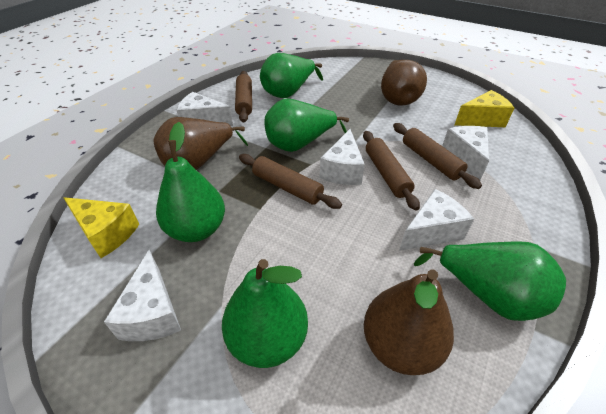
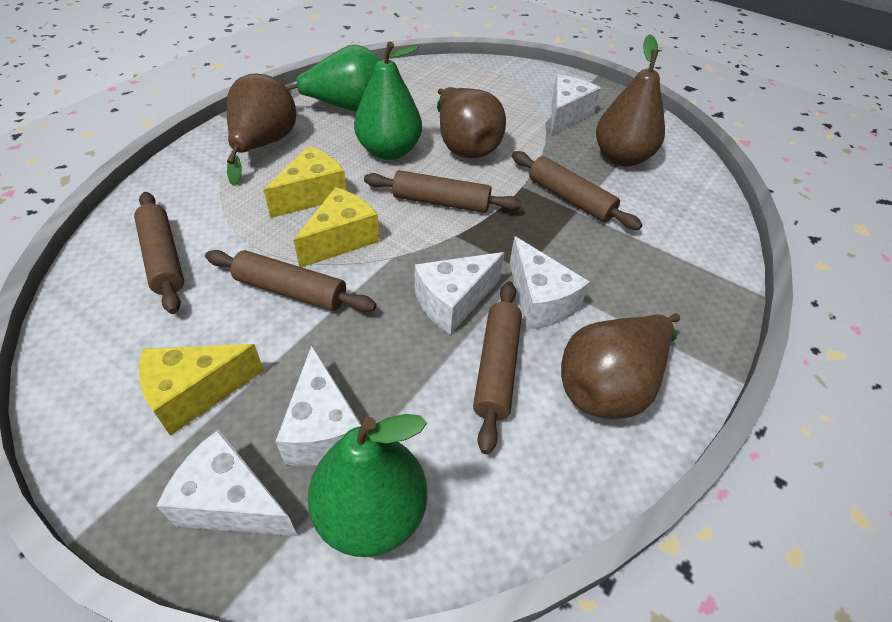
brown pear: 3 -> 4
brown rolling pin: 4 -> 5
green pear: 5 -> 3
yellow cheese: 2 -> 3

